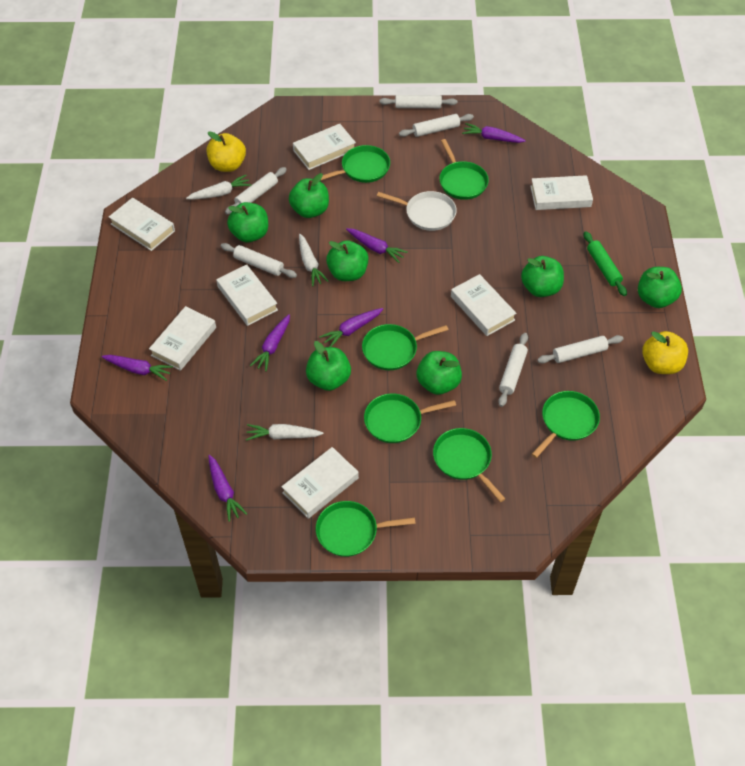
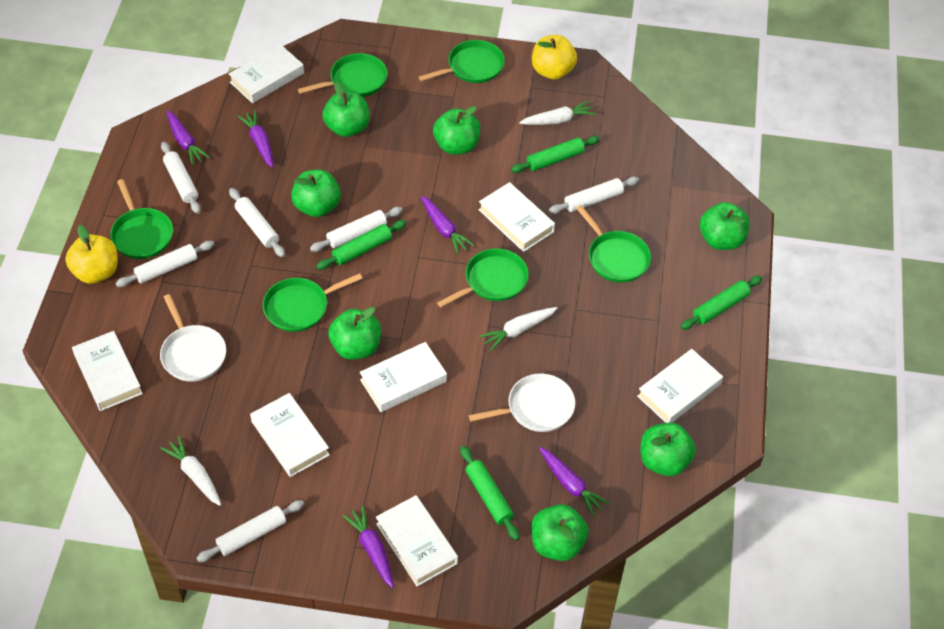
green pan: 7 -> 6
green rolling pin: 1 -> 4
purple carrot: 6 -> 5
white pan: 1 -> 2

